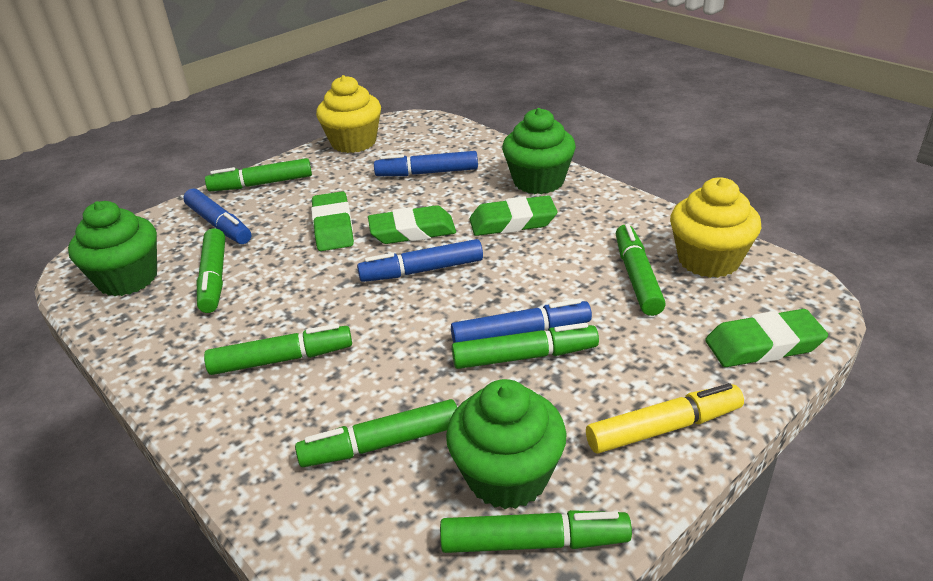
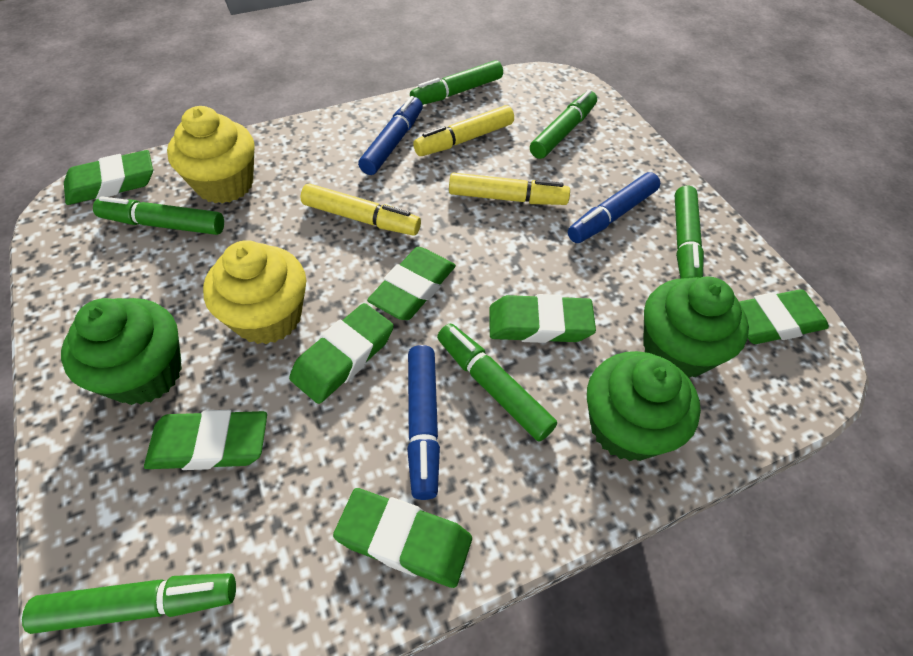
blue marker: 4 -> 3
green eraser: 4 -> 7
green marker: 7 -> 6
yellow marker: 1 -> 3

